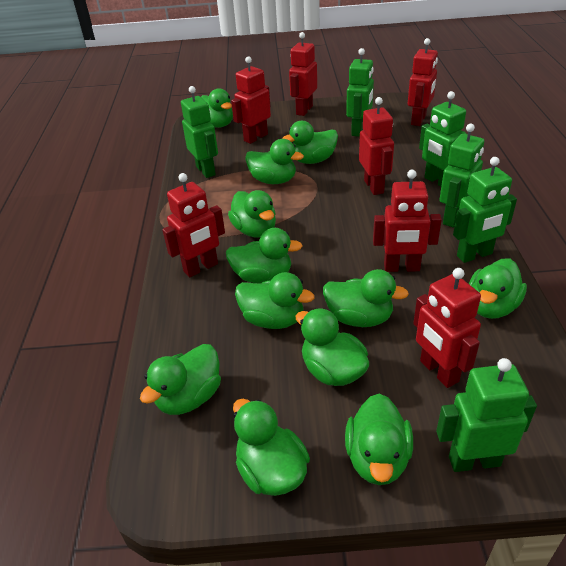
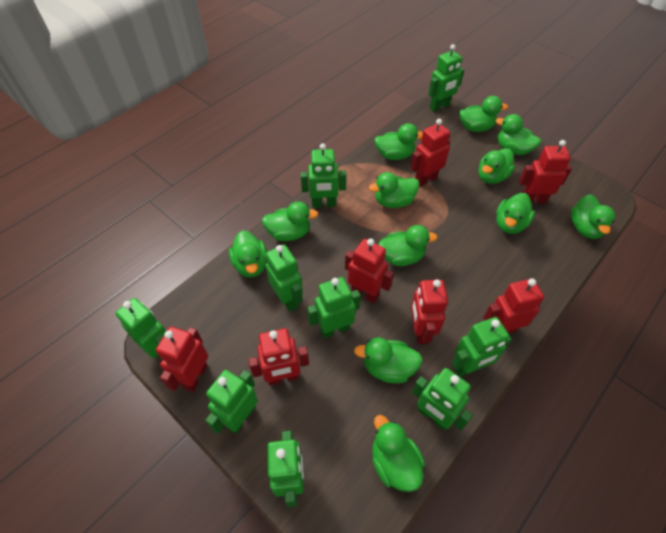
green robot: 6 -> 9

